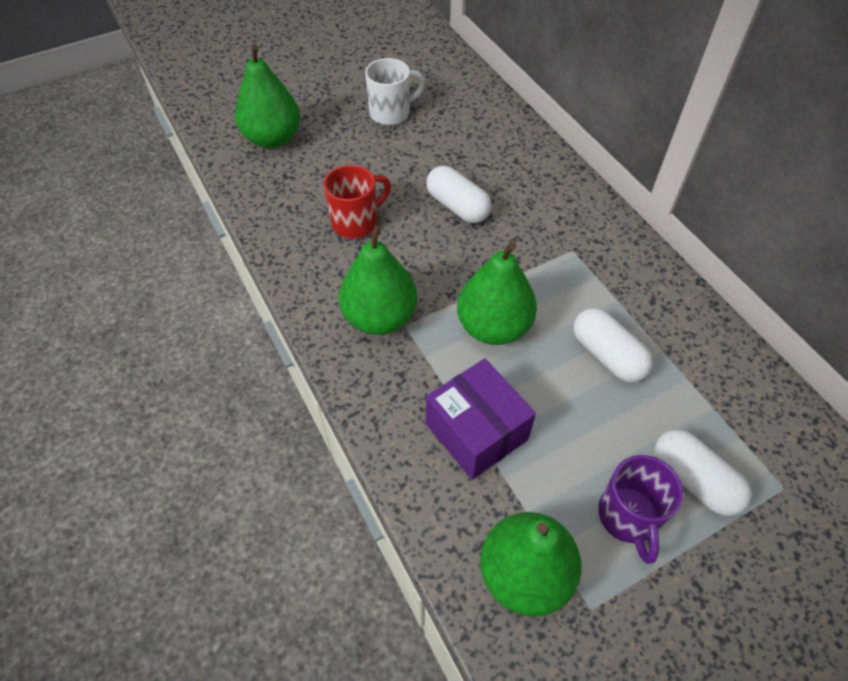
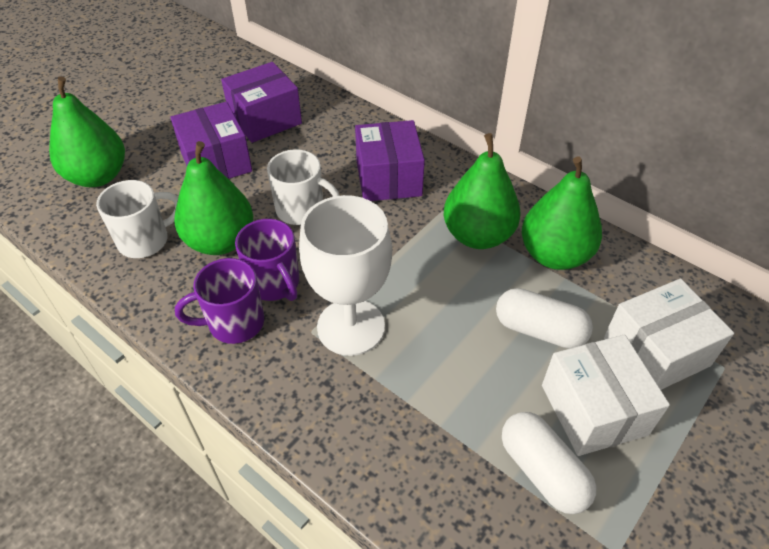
purple box: 1 -> 3
purple mug: 1 -> 2
red mug: 1 -> 0
white box: 0 -> 2
white capsule: 3 -> 2
white goblet: 0 -> 1
white mug: 1 -> 2

